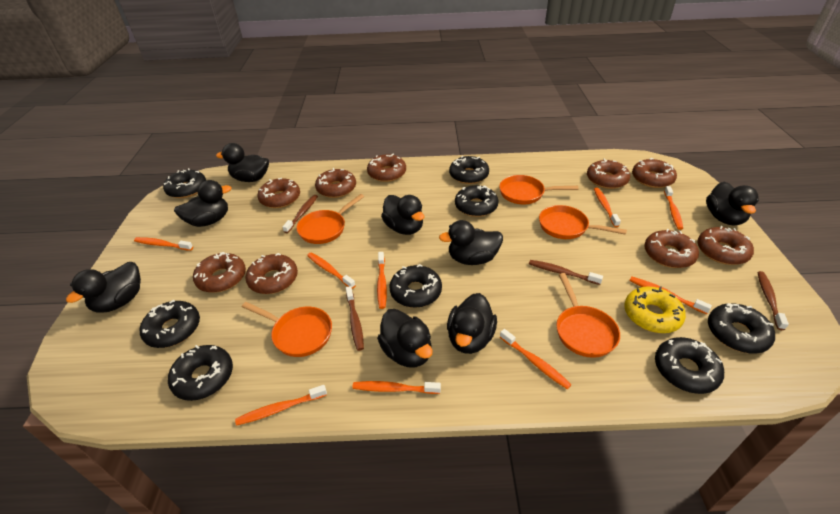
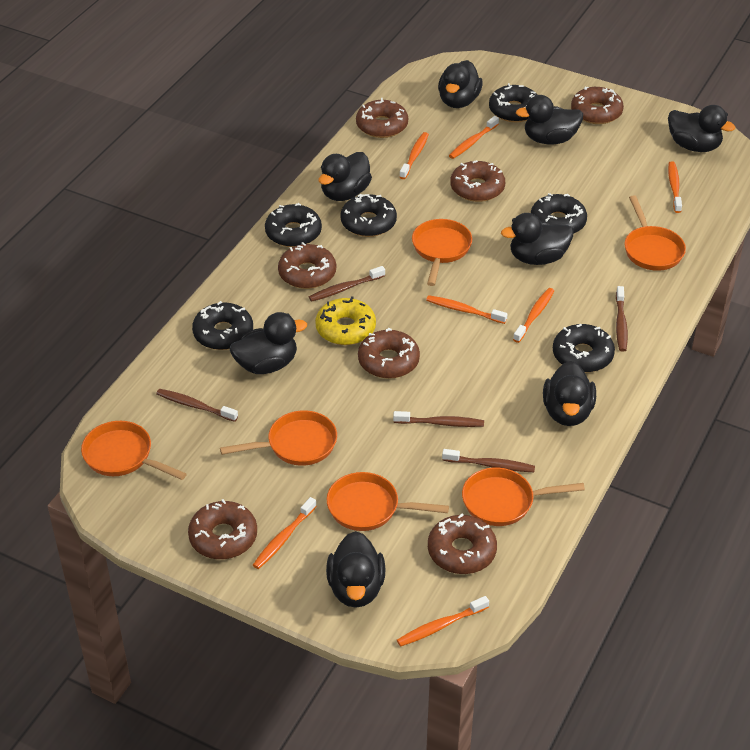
black donut: 8 -> 6
brown donut: 9 -> 7
brown toothbrush: 4 -> 5
orange pan: 5 -> 6
orange toothbrush: 9 -> 7

